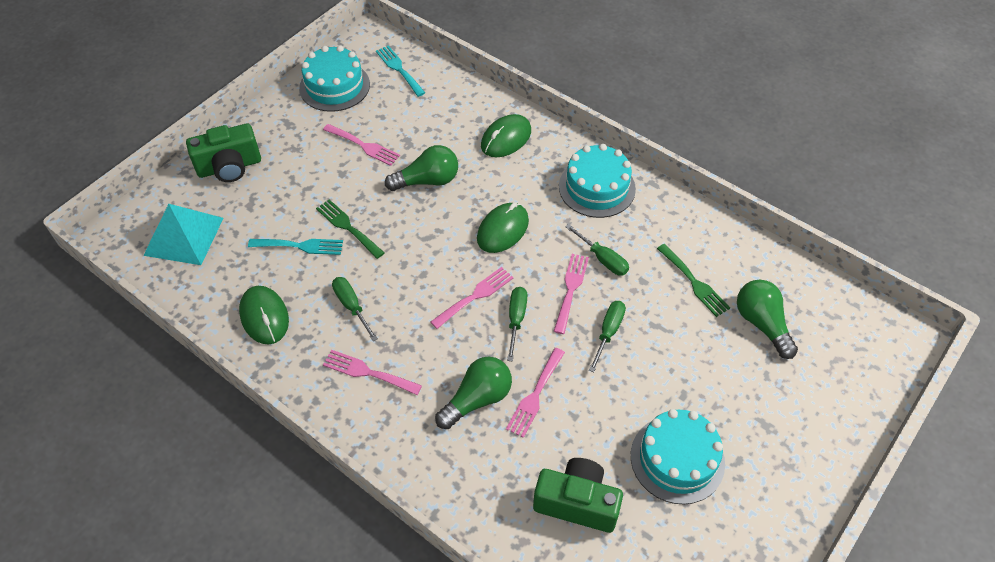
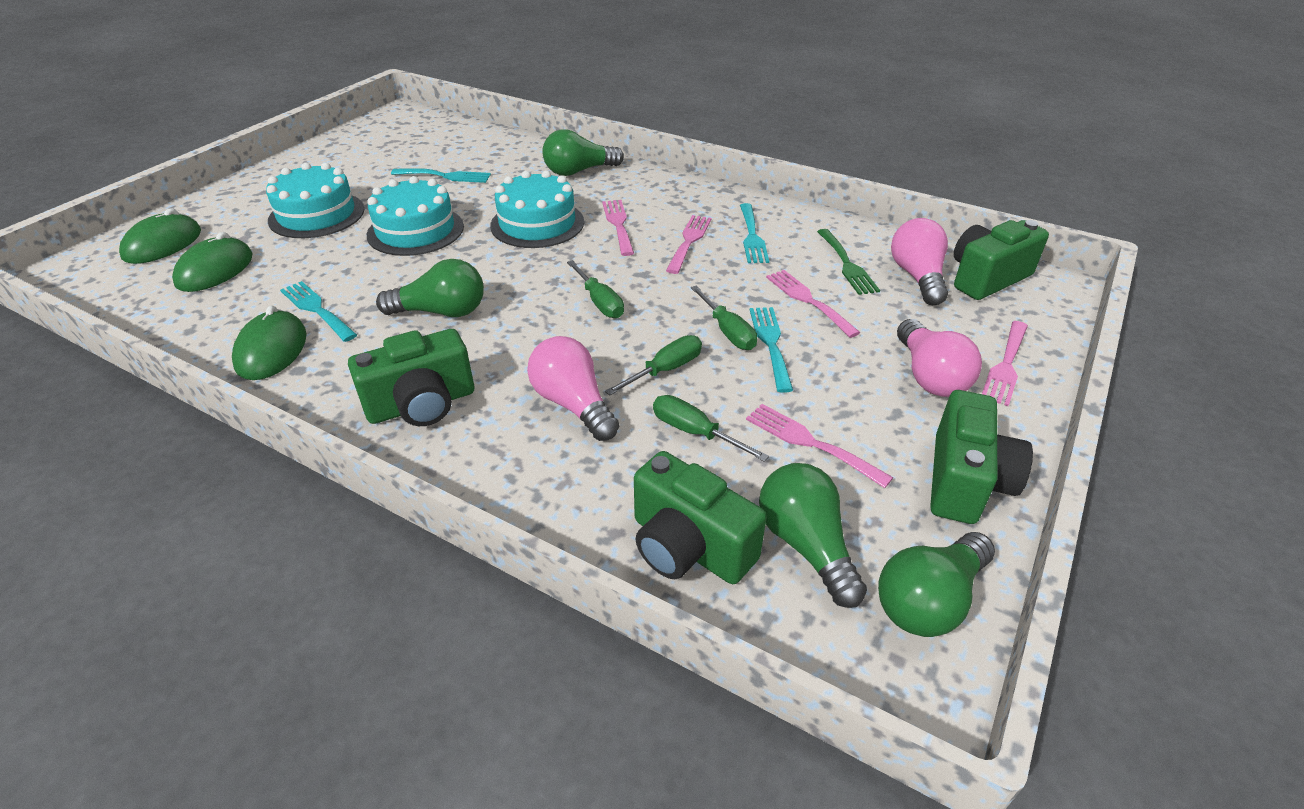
green camera: 2 -> 4
green fork: 2 -> 1
green light bulb: 3 -> 4
pink light bulb: 0 -> 3
turquoise fork: 2 -> 4
turquoise pyramid: 1 -> 0

